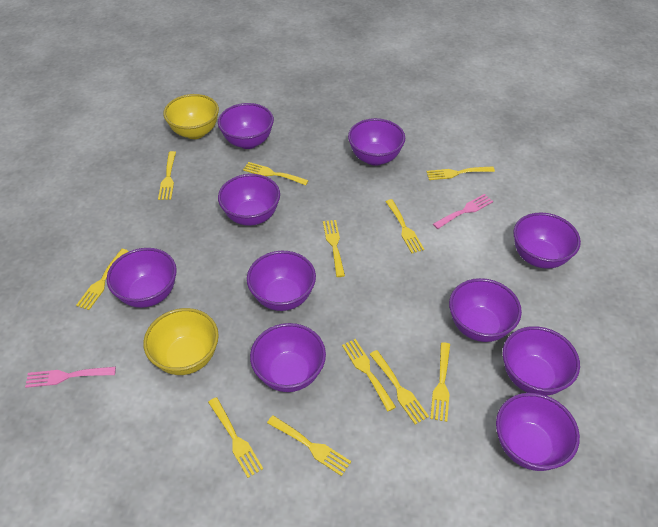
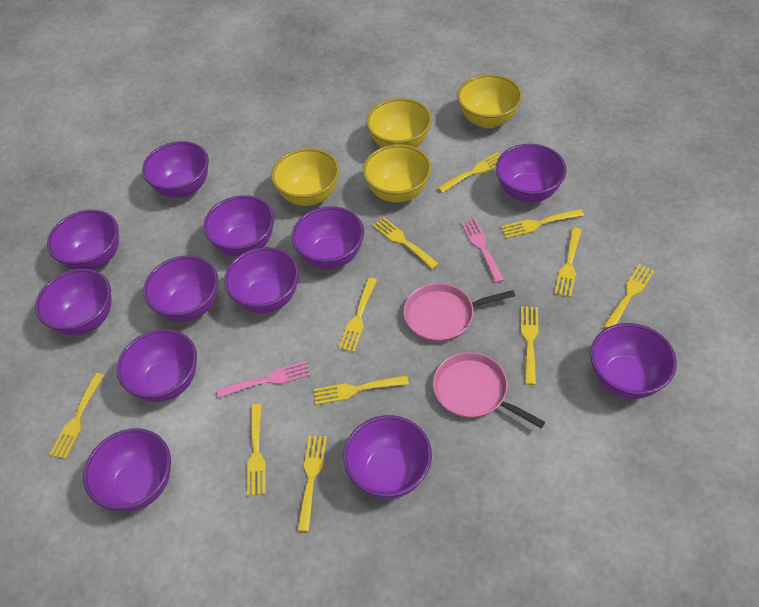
pink pan: 0 -> 2
purple bowl: 10 -> 12
yellow bowl: 2 -> 4

